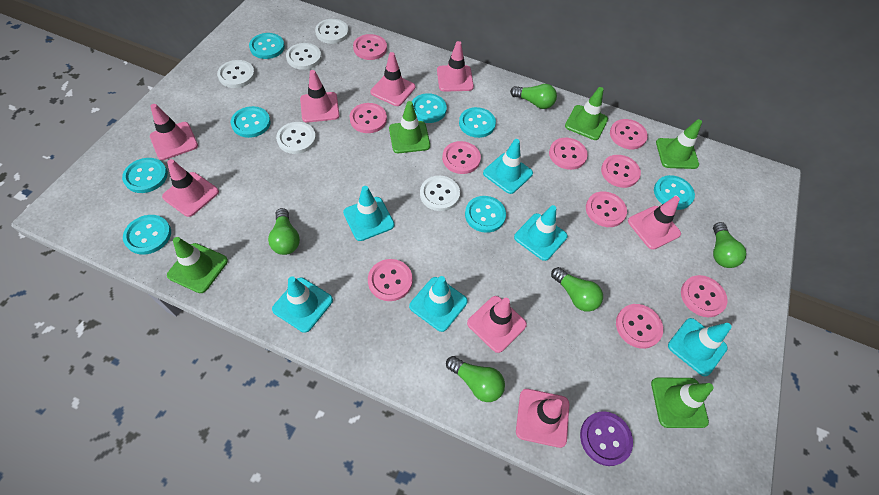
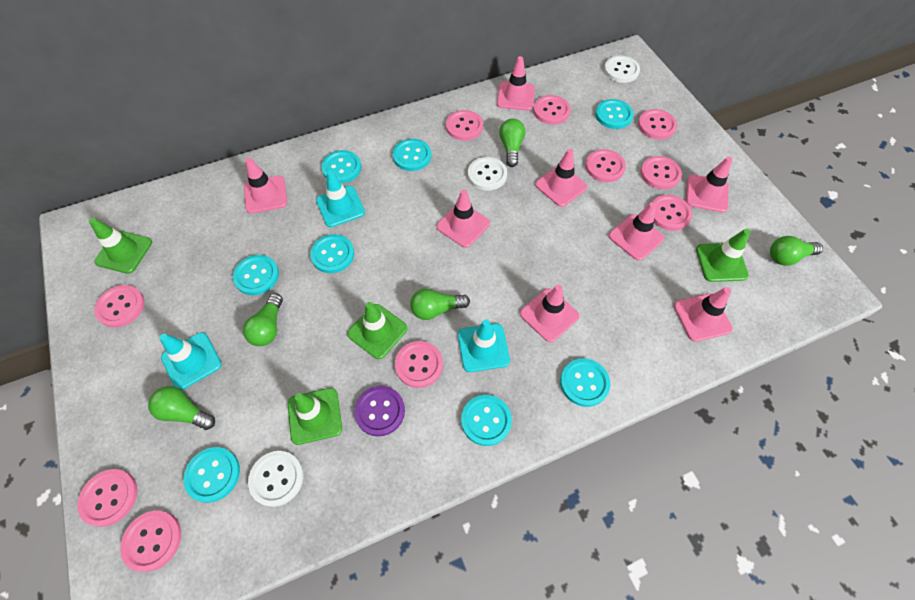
green traffic cone: 5 -> 4
turquoise traffic cone: 6 -> 3
white button: 5 -> 3

